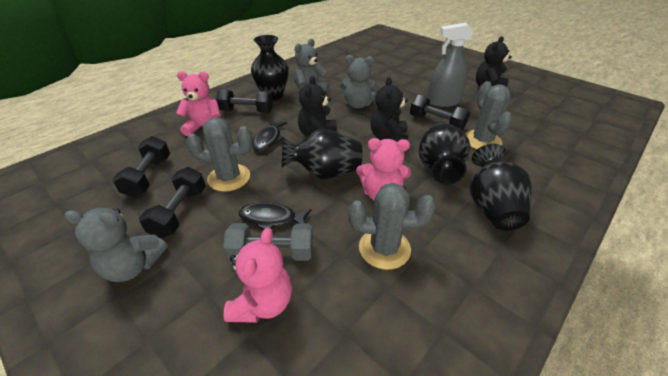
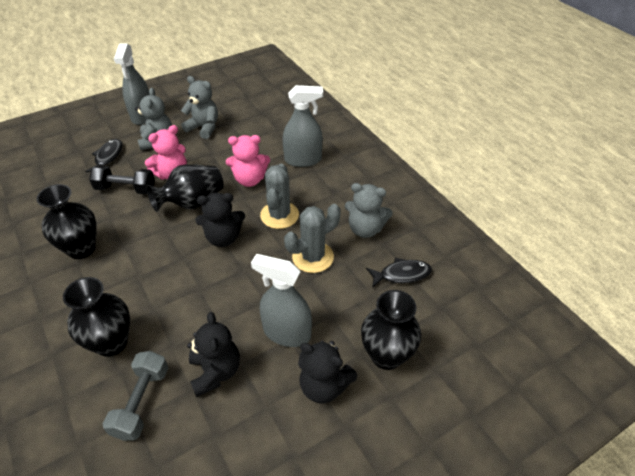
black dumbbell: 4 -> 1
grey cactus: 3 -> 2
grey spray bottle: 1 -> 3
pink teddy bear: 3 -> 2

